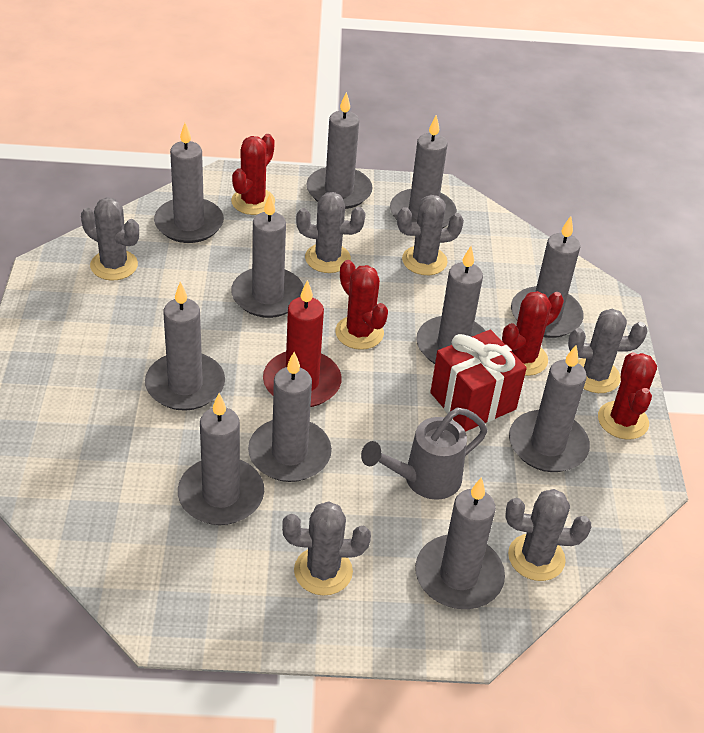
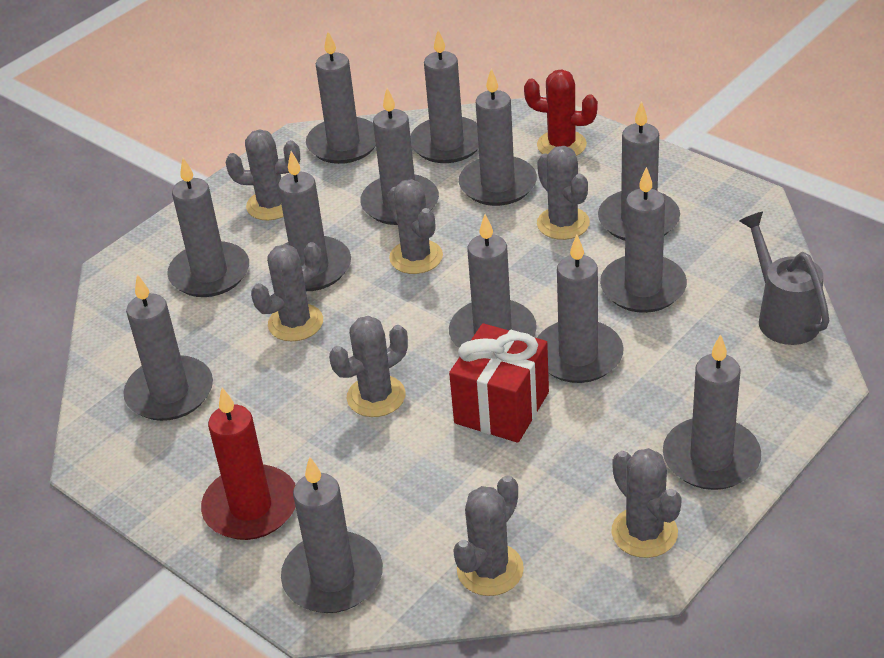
grey cactus: 6 -> 7
grey candle: 11 -> 13
red cactus: 4 -> 1

